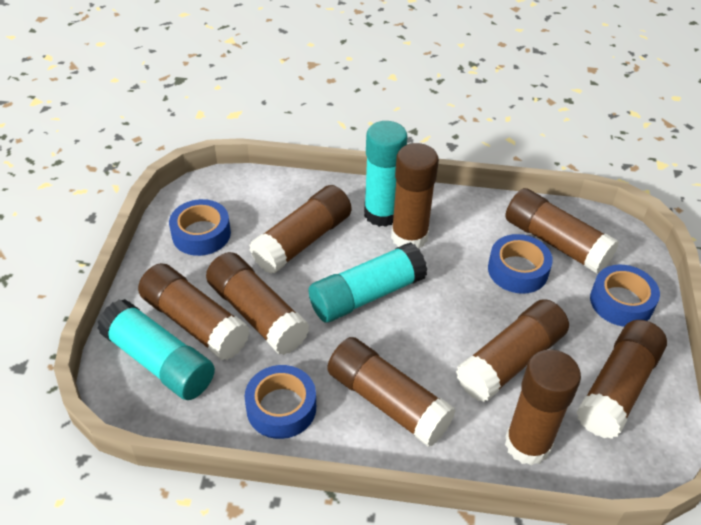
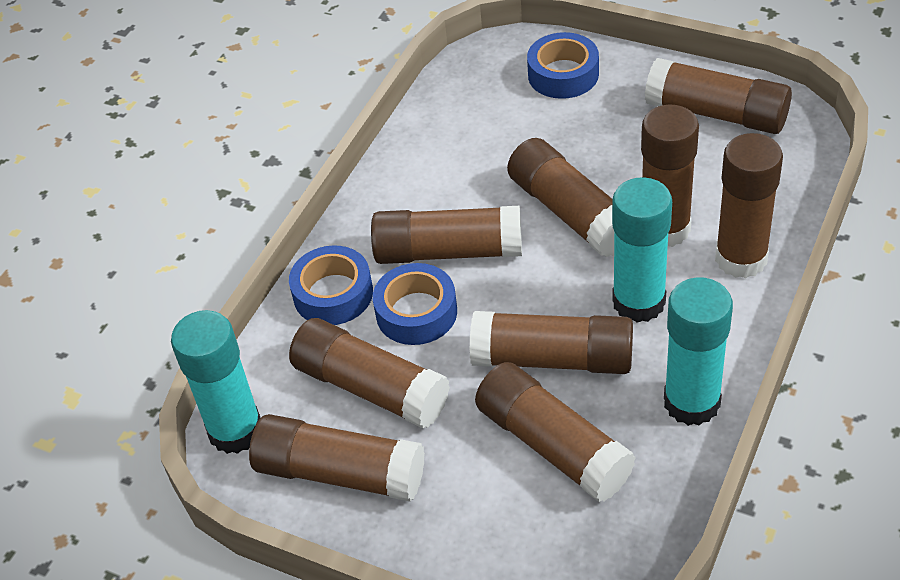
blue tape: 4 -> 3

